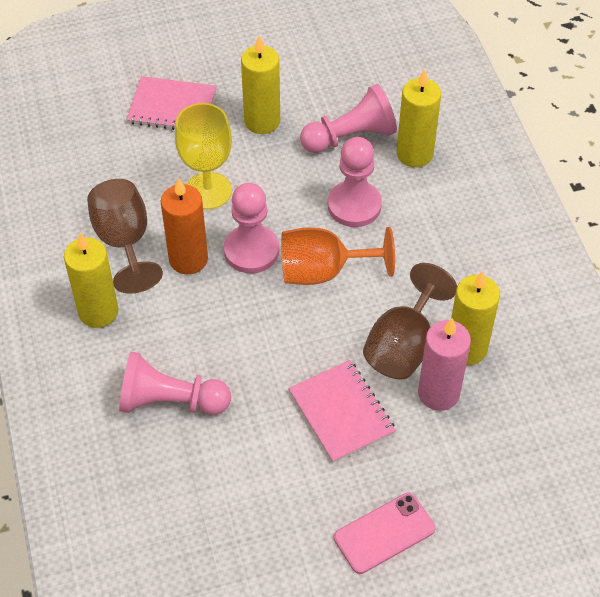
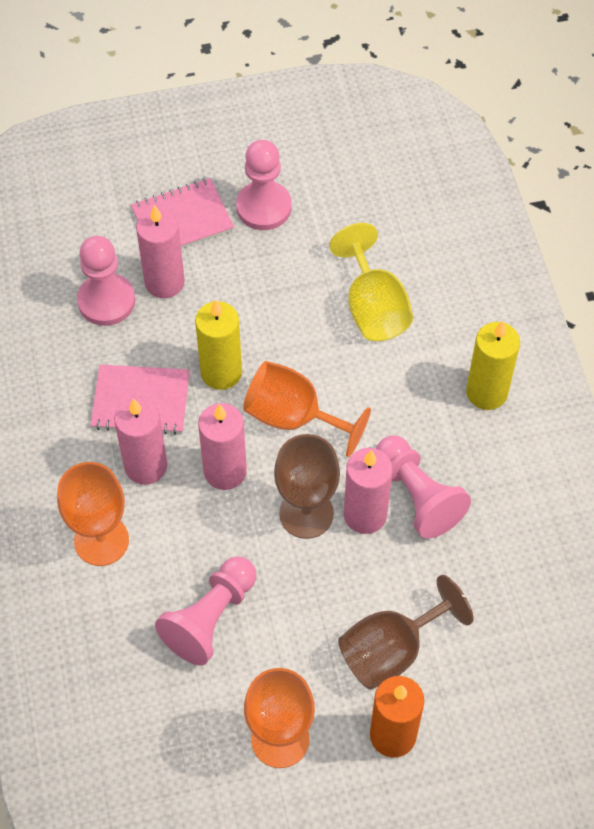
orange goblet: 1 -> 3
pink candle: 1 -> 4
pink phone: 1 -> 0
yellow candle: 4 -> 2

